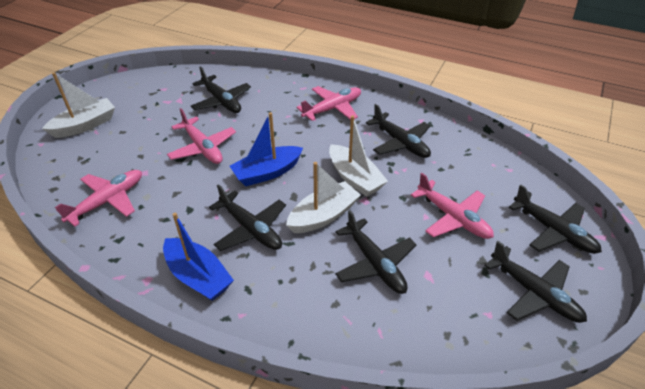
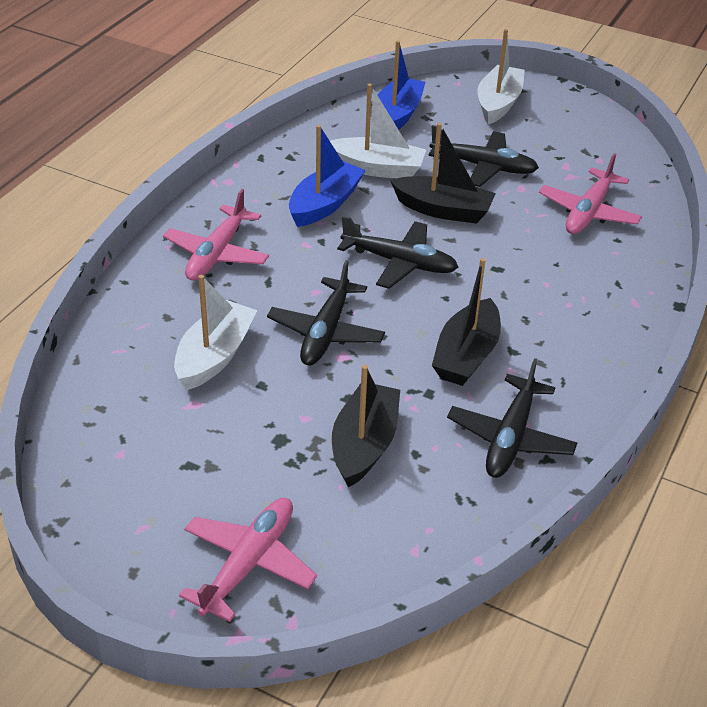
black boat: 0 -> 3
black plane: 6 -> 4
pink plane: 4 -> 3

